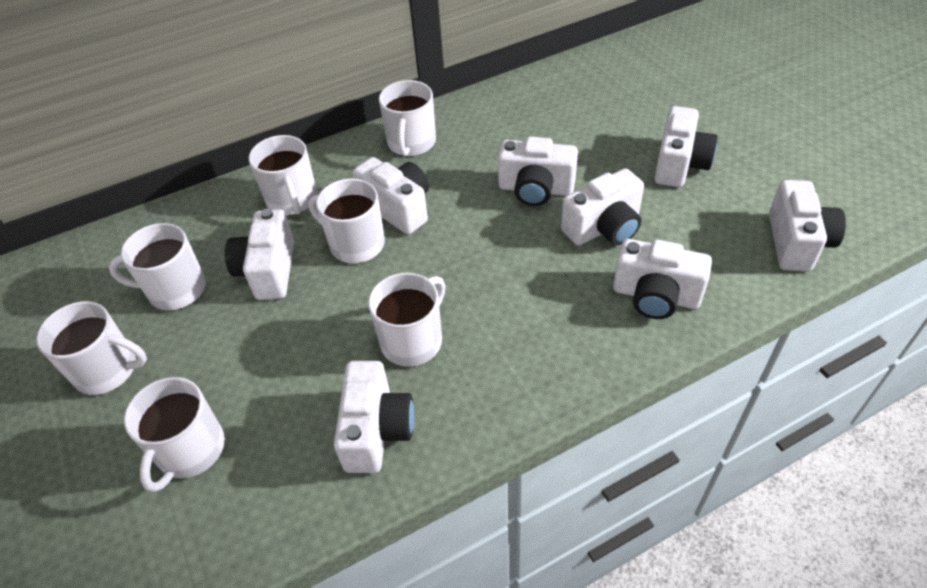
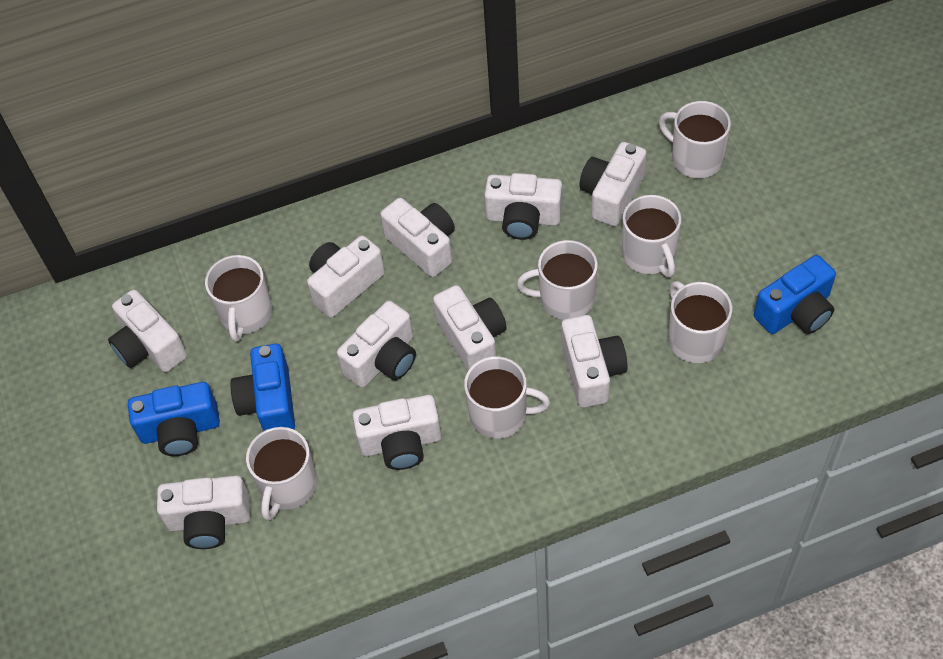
blue camera: 0 -> 3
white camera: 8 -> 10

